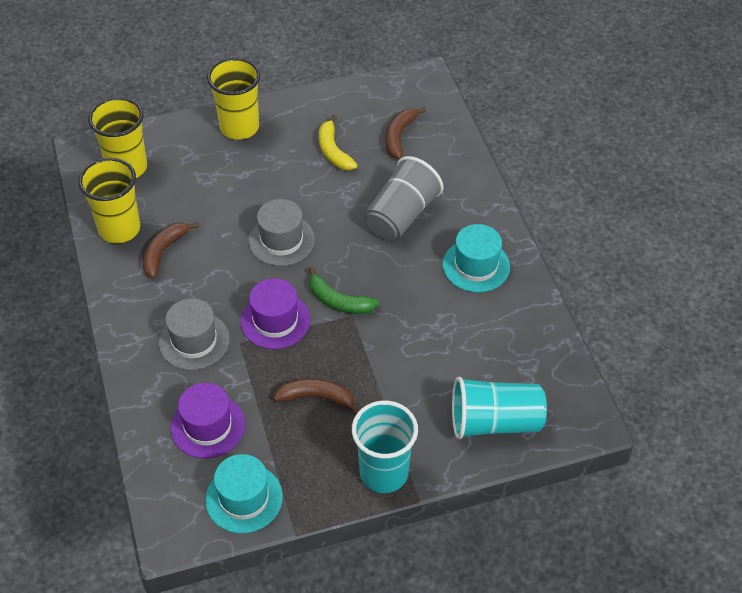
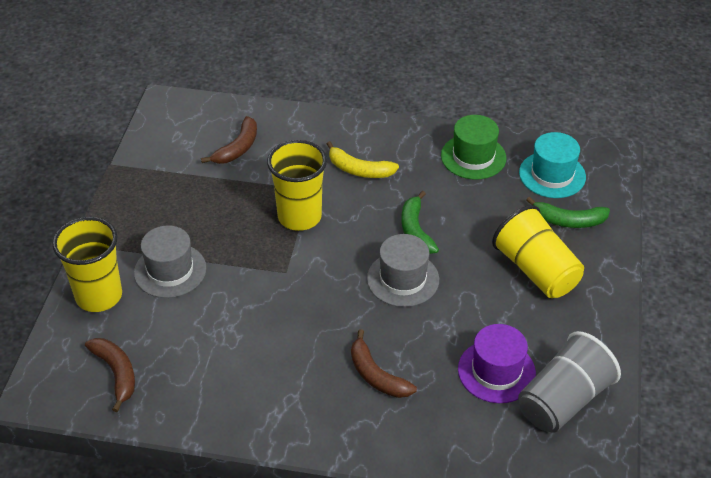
green banana: 1 -> 2
green hat: 0 -> 1
purple hat: 2 -> 1
turquoise cup: 2 -> 0
turquoise hat: 2 -> 1

